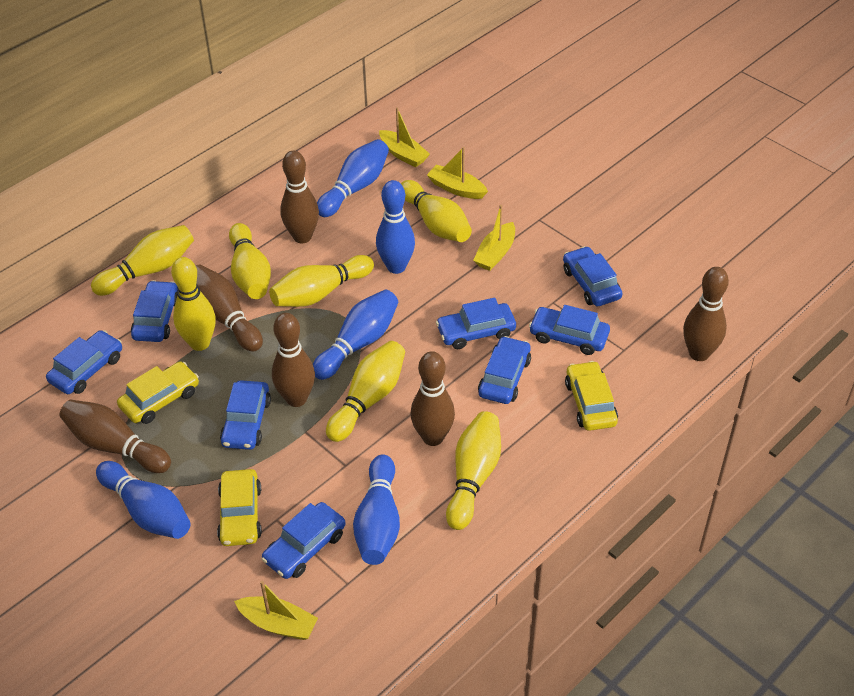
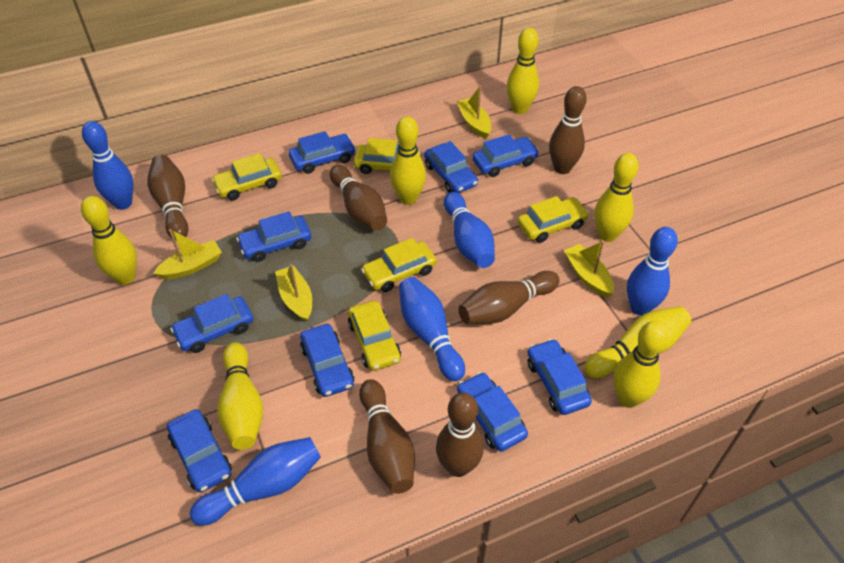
blue car: 8 -> 9
yellow car: 3 -> 5

